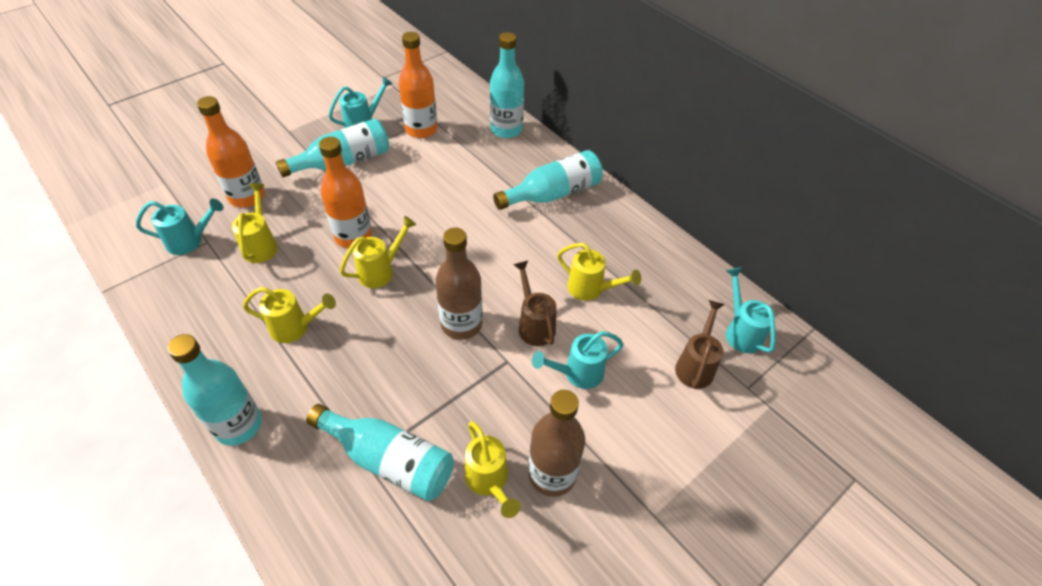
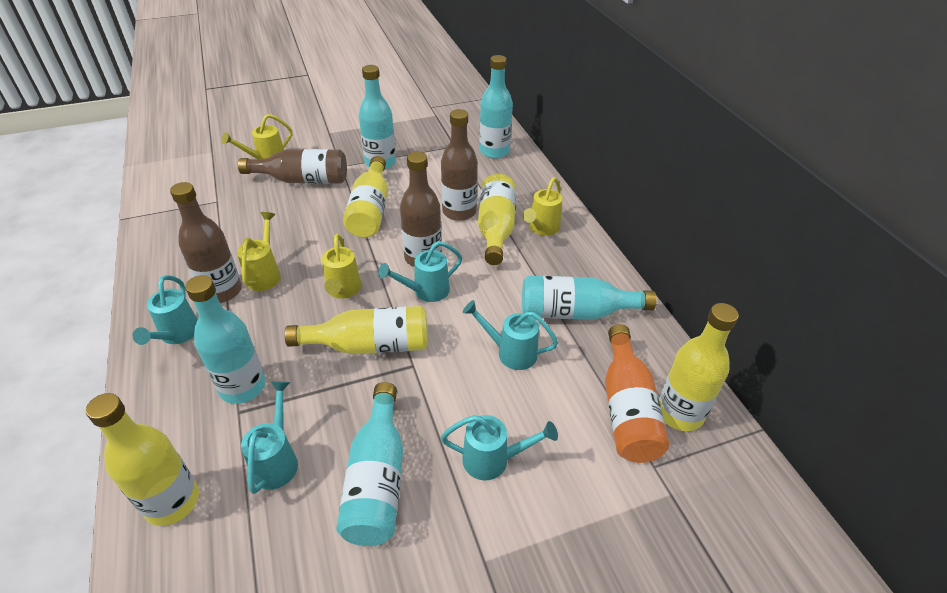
brown bottle: 2 -> 4
brown watering can: 2 -> 0
orange bottle: 3 -> 1
turquoise watering can: 4 -> 5
yellow bottle: 0 -> 5
yellow watering can: 5 -> 4

